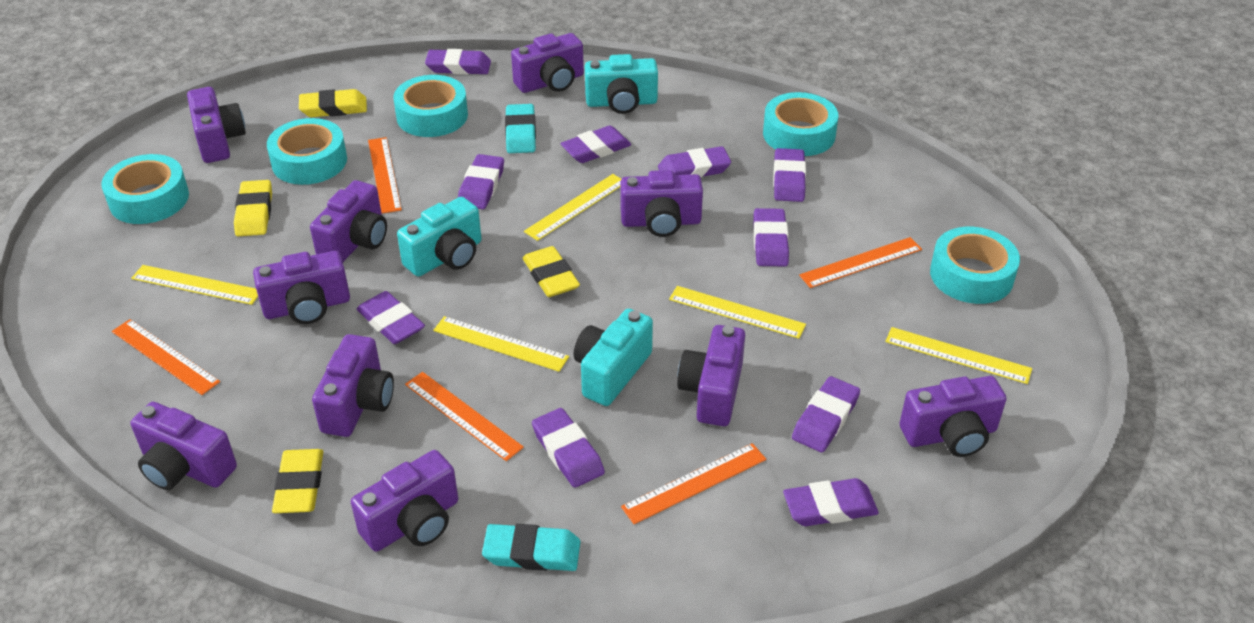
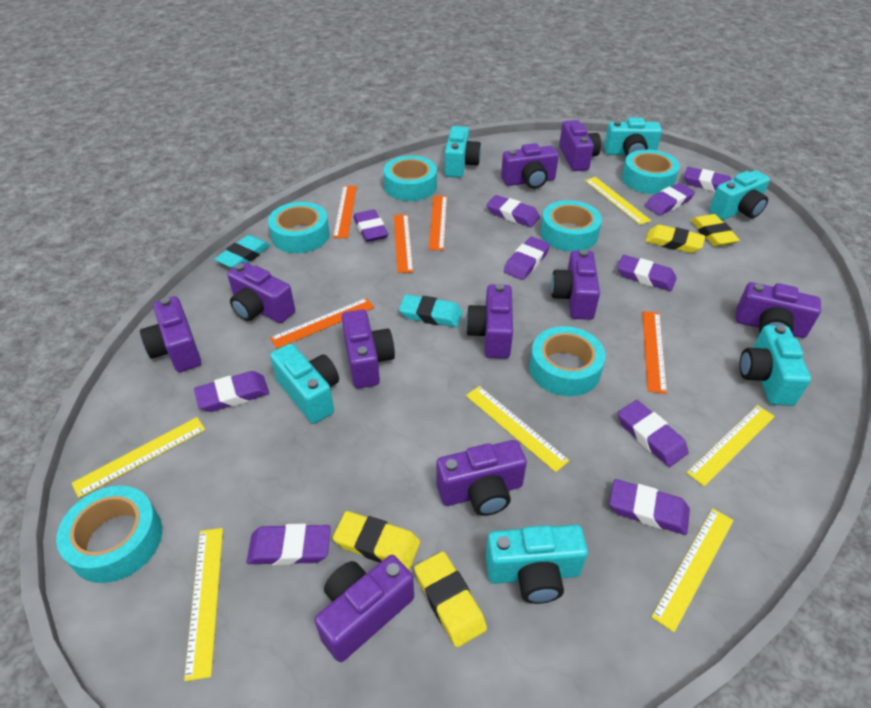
turquoise camera: 3 -> 6
turquoise tape: 5 -> 6
yellow ruler: 5 -> 6

